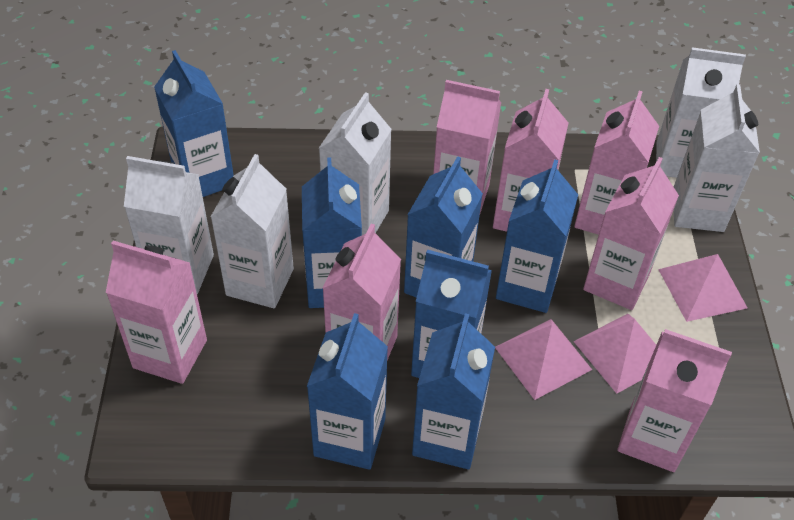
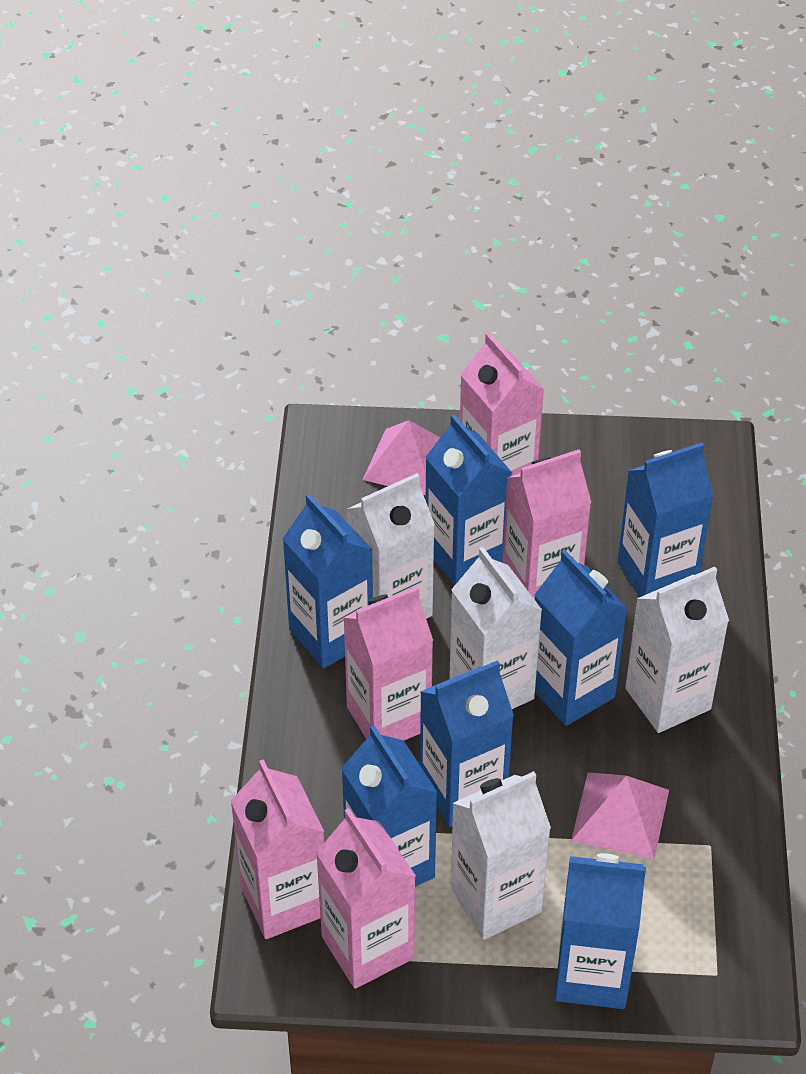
pink carton: 7 -> 5
pink pyramid: 3 -> 2
white carton: 5 -> 4

